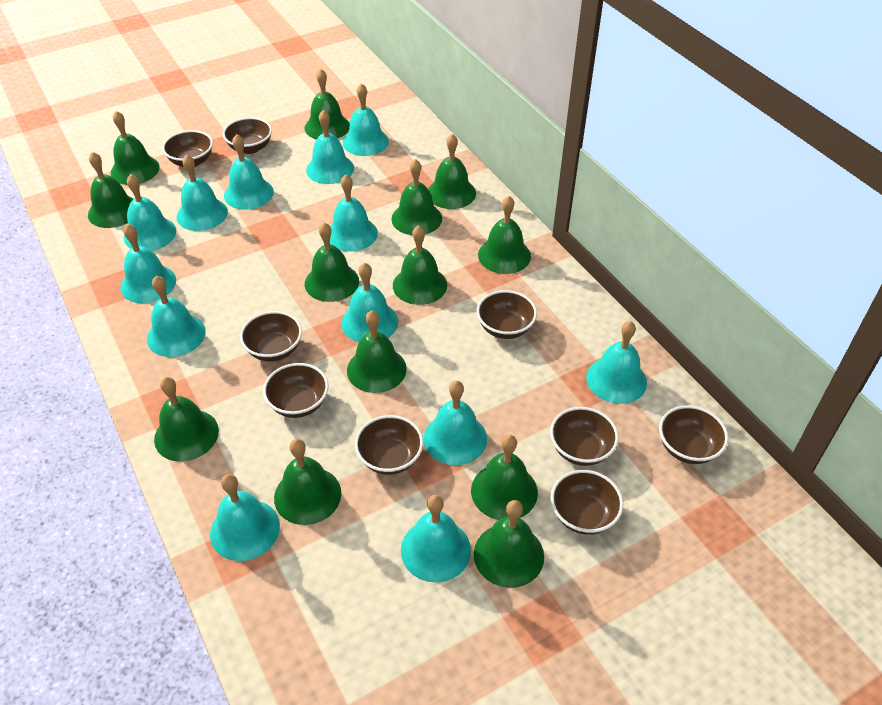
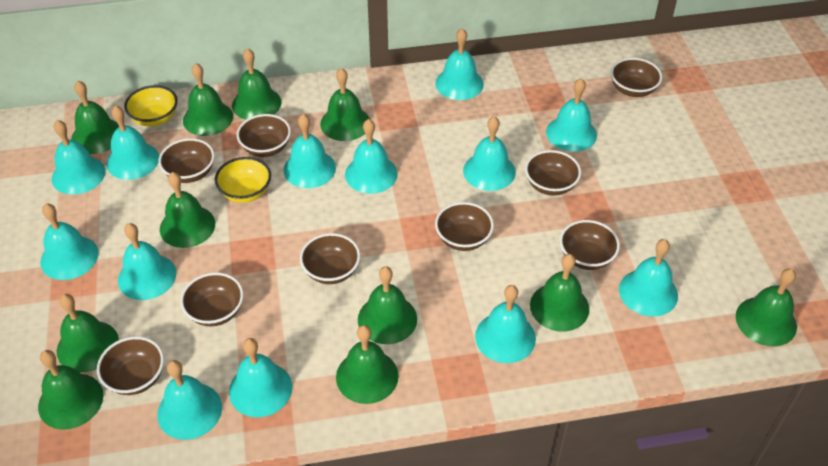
green bell: 13 -> 11
yellow bowl: 0 -> 2

